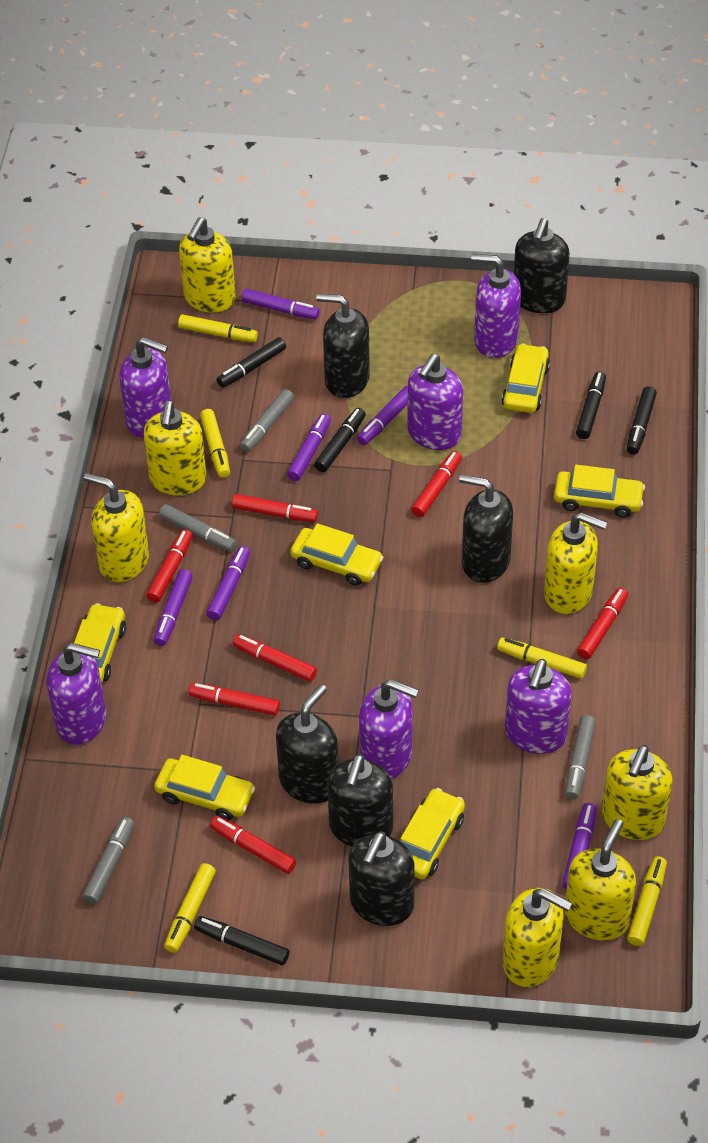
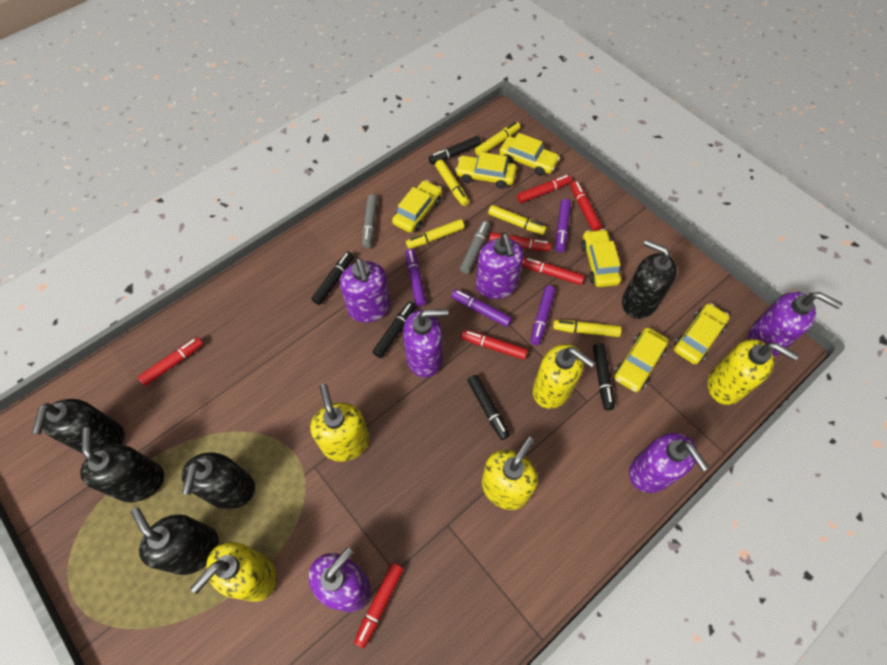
black soap dispenser: 6 -> 5
grey marker: 4 -> 2
purple marker: 6 -> 4
yellow soap dispenser: 7 -> 5

